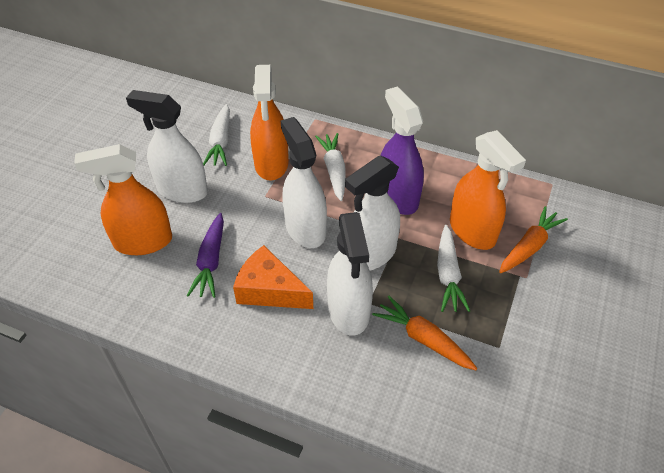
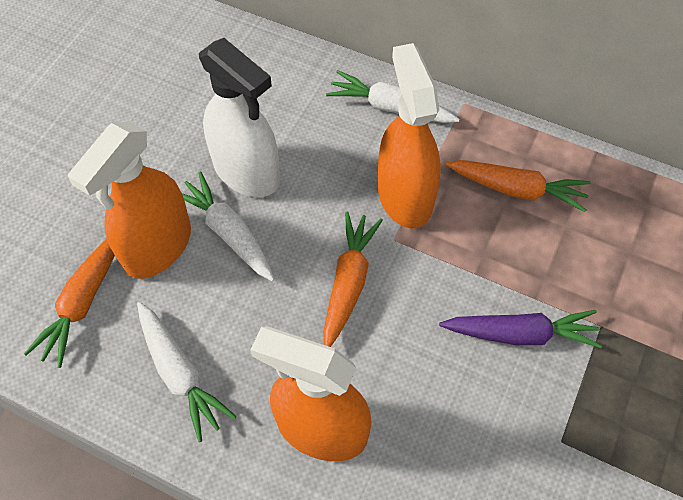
orange carrot: 2 -> 3
orange cheese: 1 -> 0
purple spray bottle: 1 -> 0
white spray bottle: 4 -> 1

